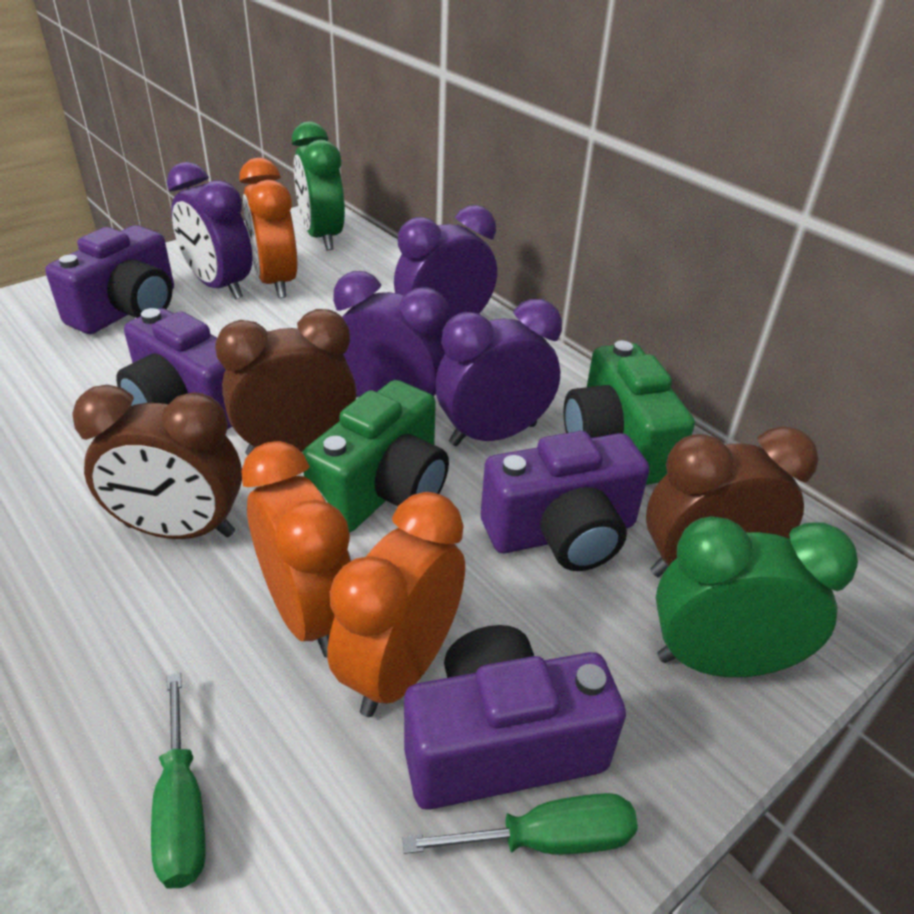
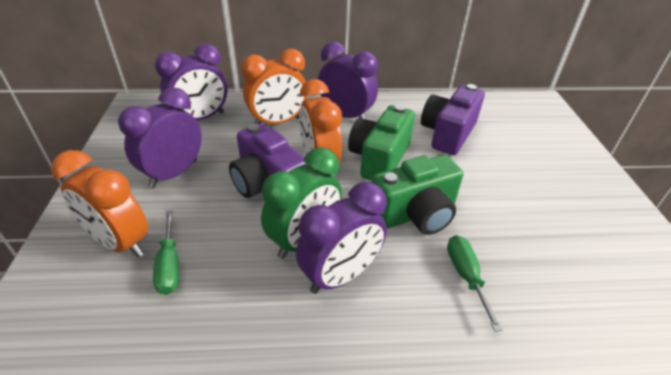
brown clock: 3 -> 0
green clock: 2 -> 1
purple camera: 4 -> 2

